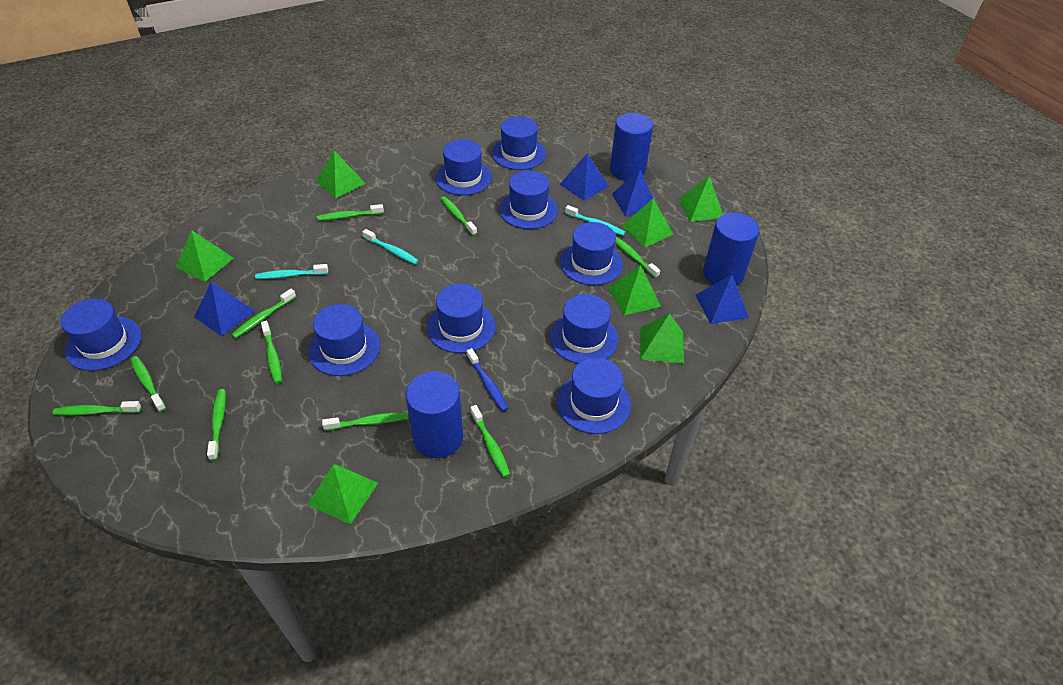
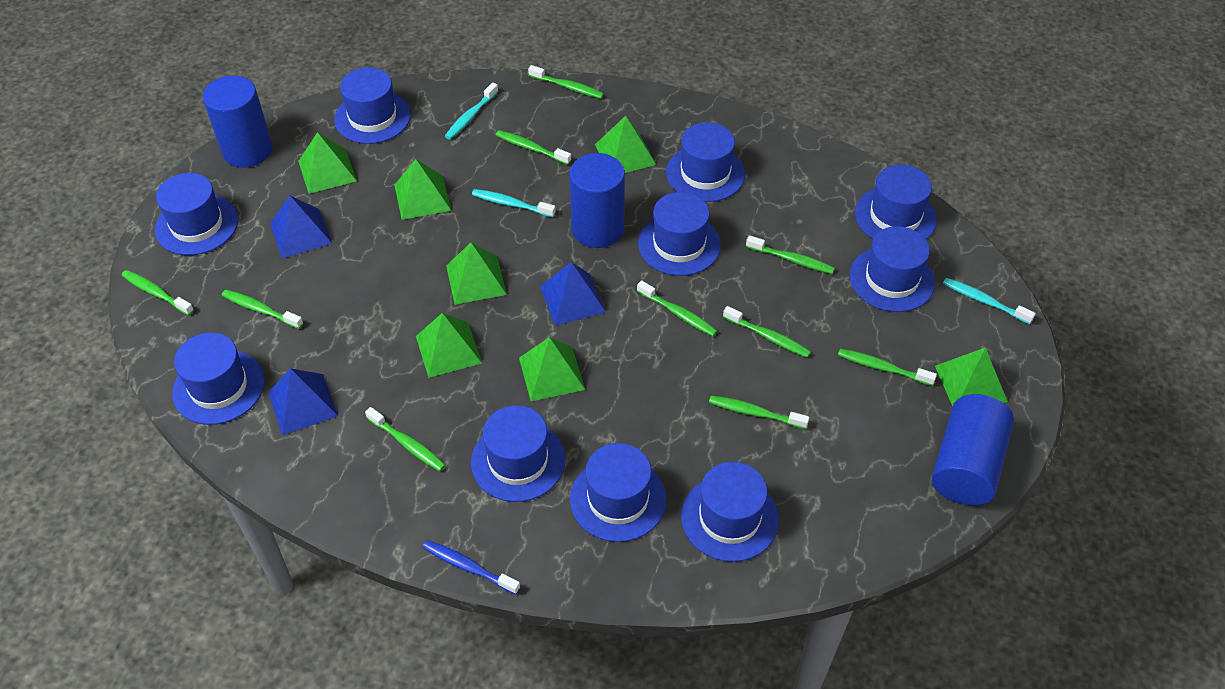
blue hat: 9 -> 10
blue pyramid: 4 -> 3

